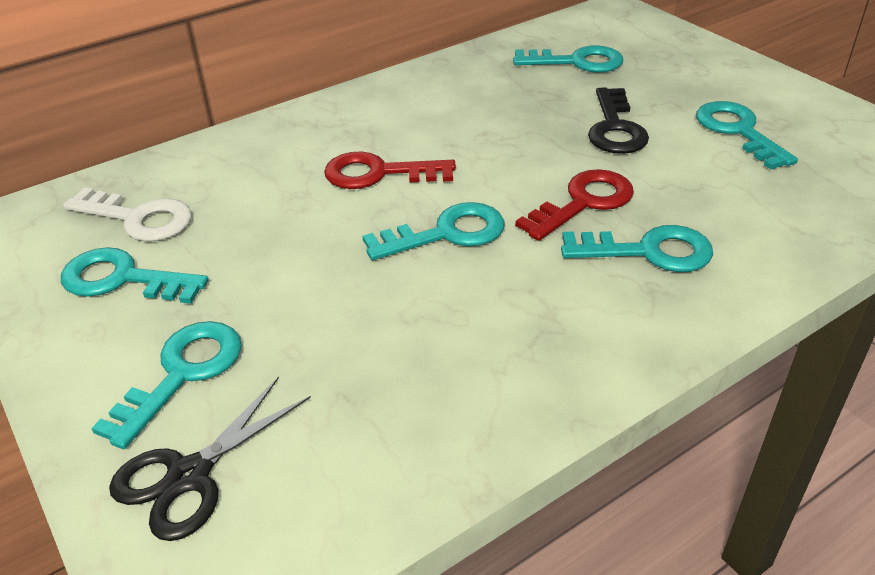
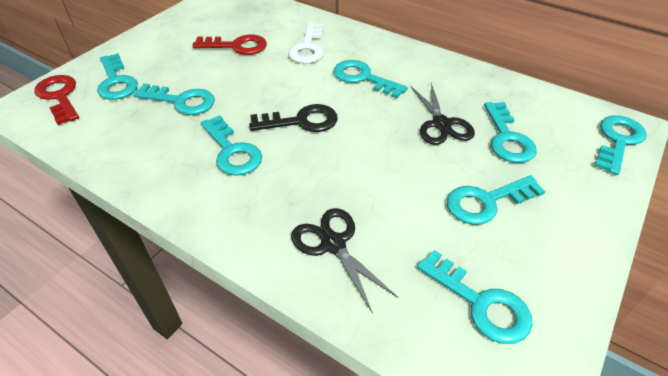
black scissors: 1 -> 2
turquoise key: 6 -> 8

